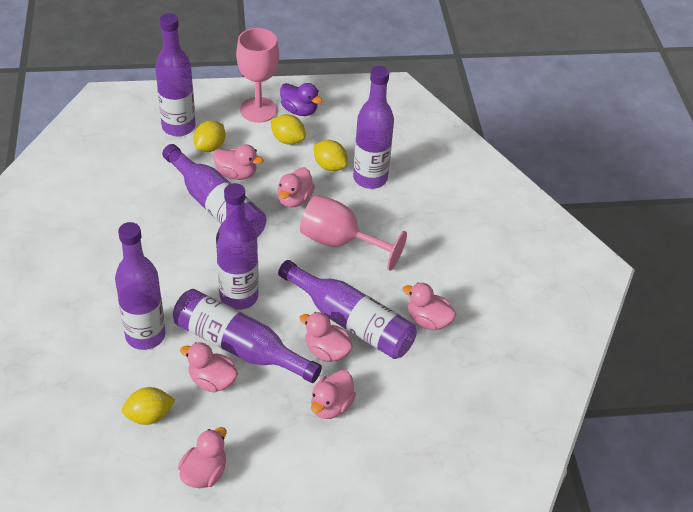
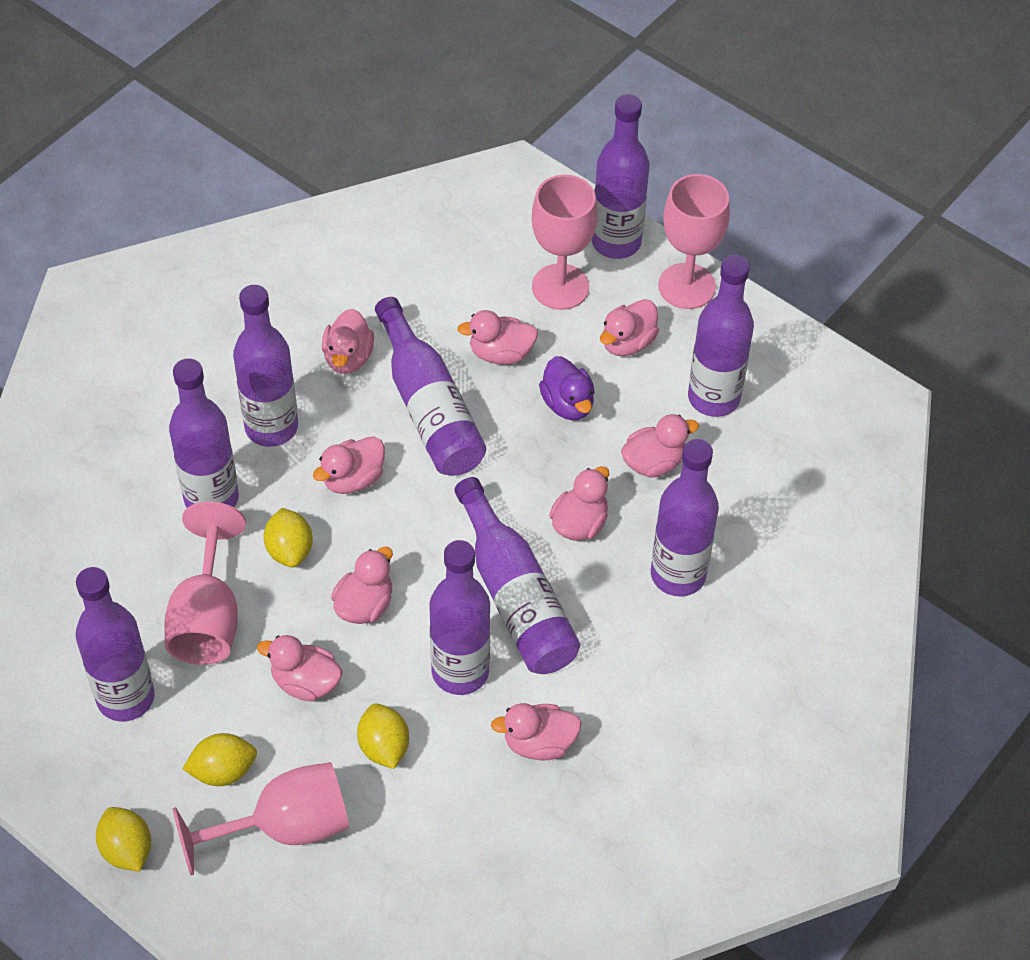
pink duck: 7 -> 9
pink goblet: 2 -> 4
purple bottle: 7 -> 9

